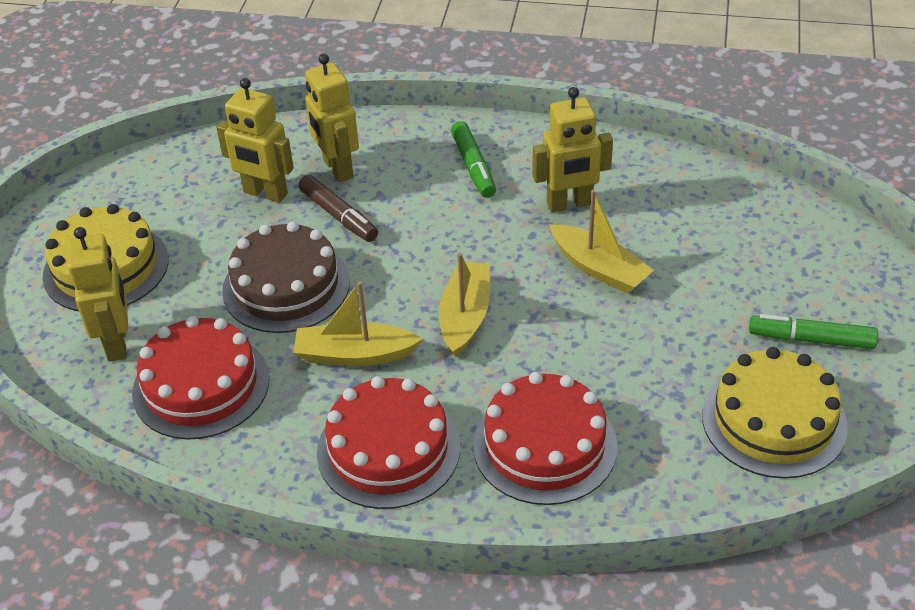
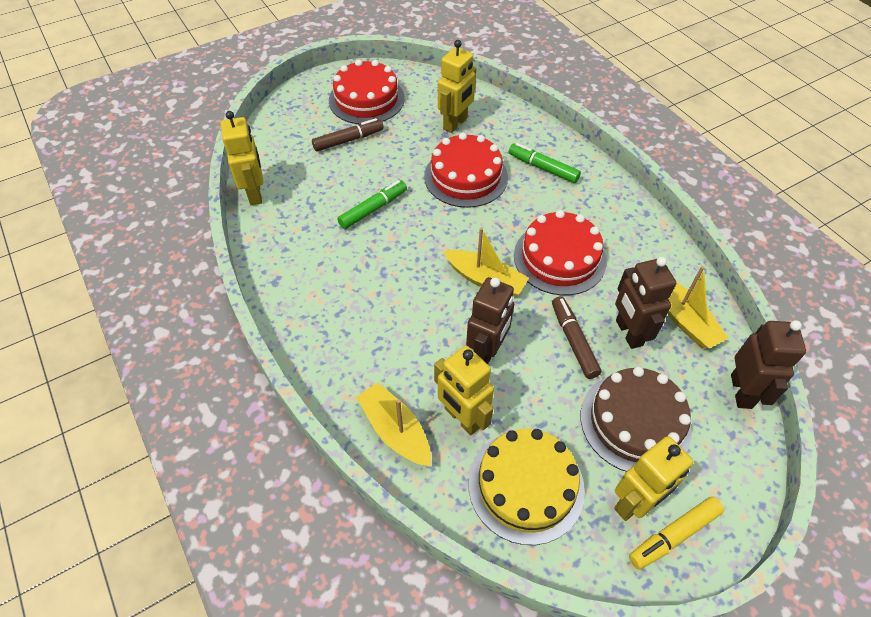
brown marker: 1 -> 2
brown robot: 0 -> 3
yellow cake: 2 -> 1
yellow marker: 0 -> 1

